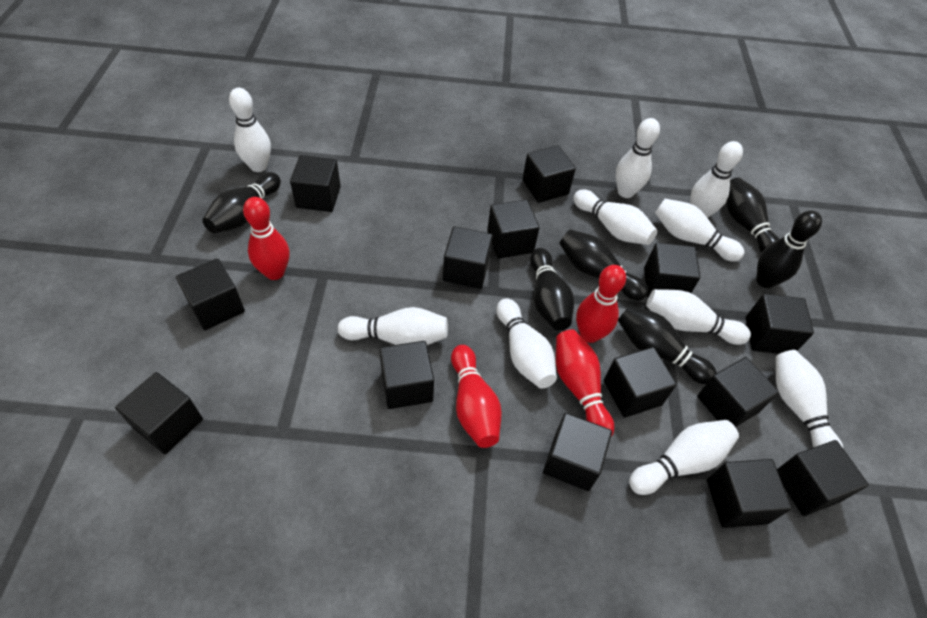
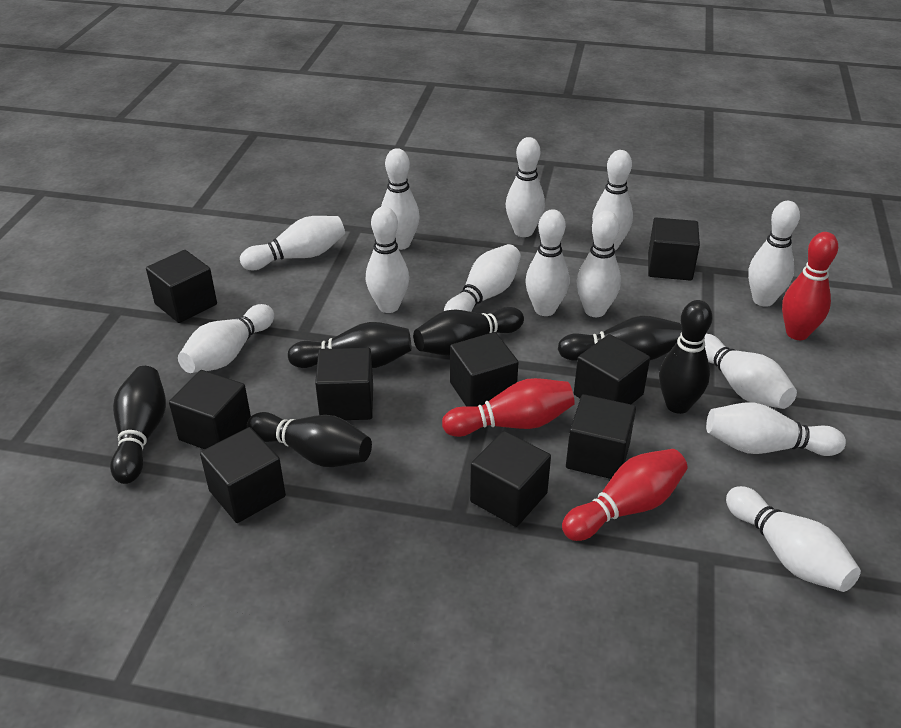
black cube: 14 -> 9
red bowling pin: 4 -> 3
white bowling pin: 10 -> 13

